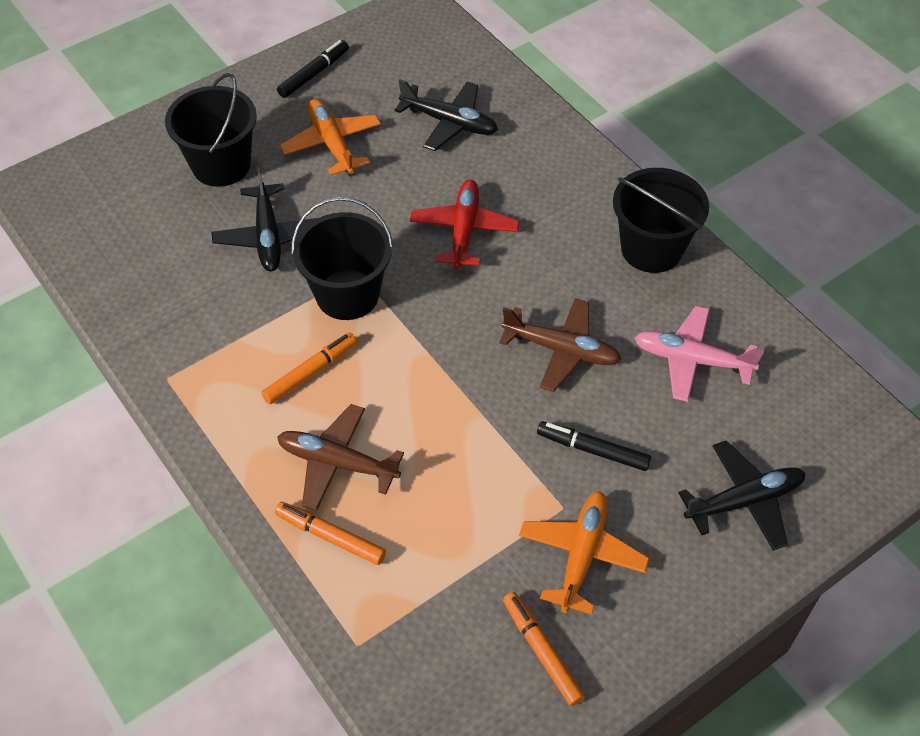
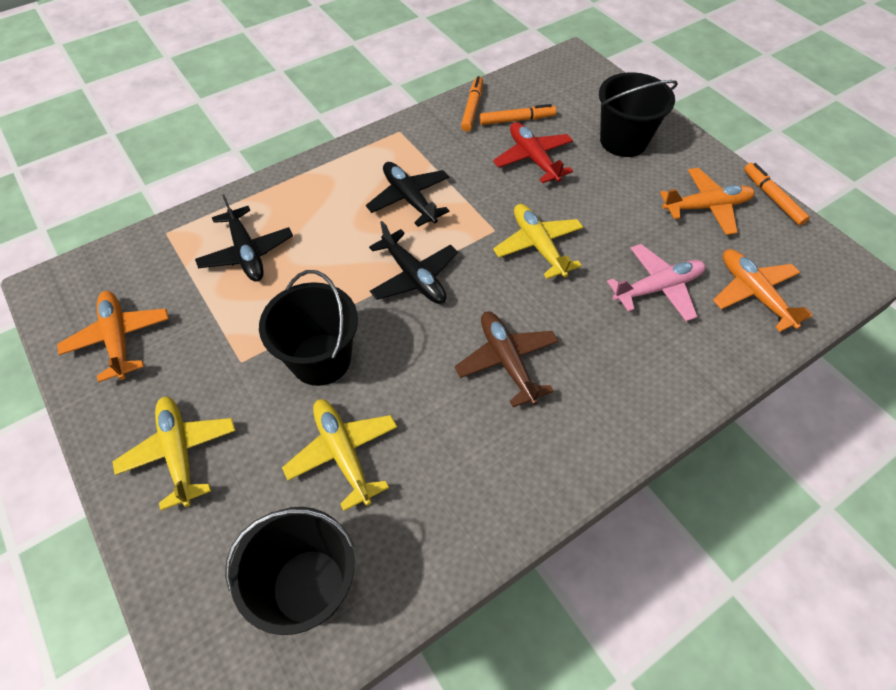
black marker: 2 -> 0
brown plane: 2 -> 1
orange plane: 2 -> 3
yellow plane: 0 -> 3

